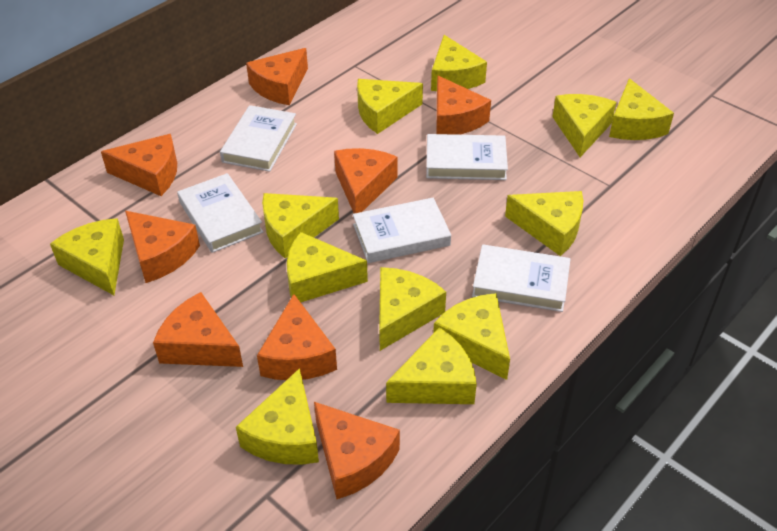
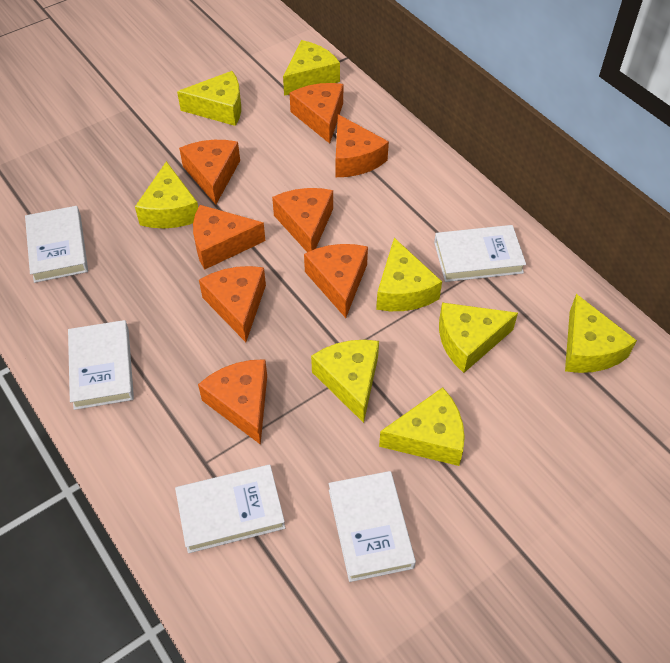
yellow cheese: 12 -> 8

